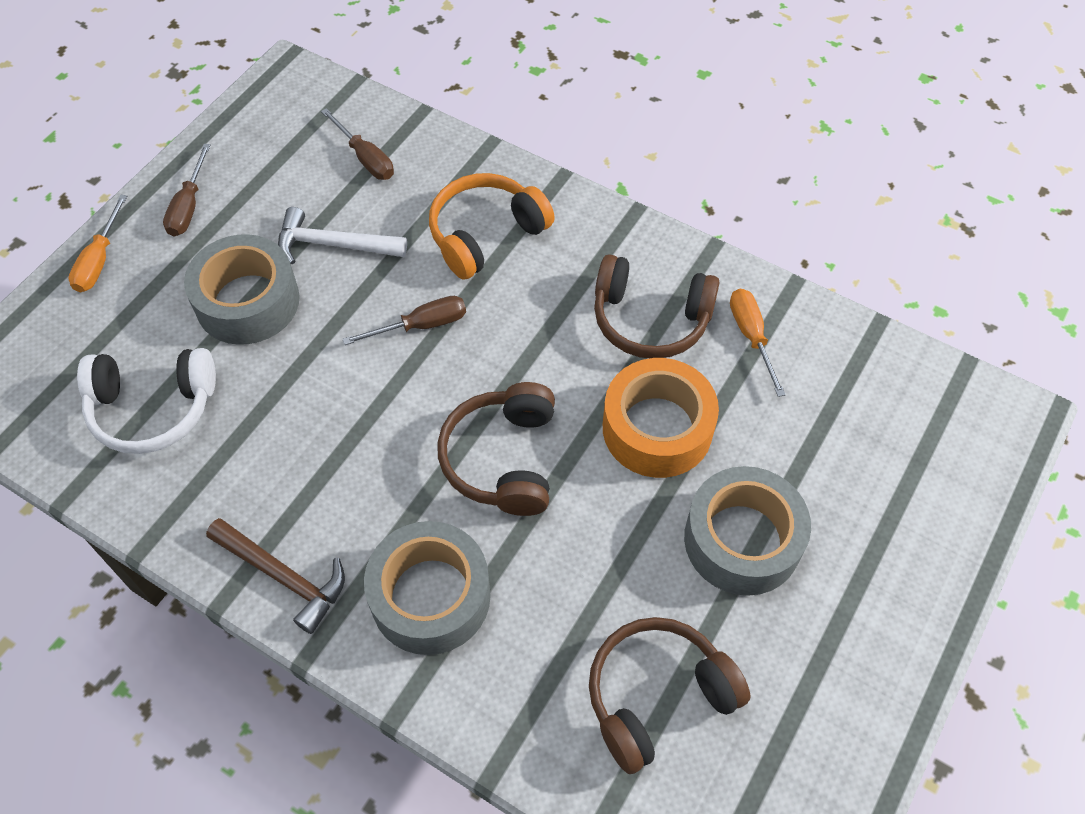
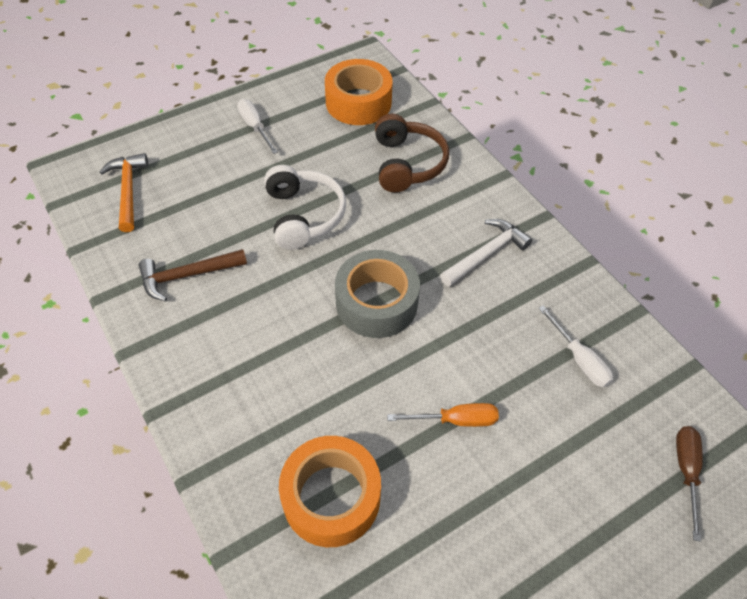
brown headphones: 3 -> 1
brown screwdriver: 3 -> 1
grey tape: 3 -> 1
orange hammer: 0 -> 1
orange headphones: 1 -> 0
orange screwdriver: 2 -> 1
orange tape: 1 -> 2
white screwdriver: 0 -> 2

